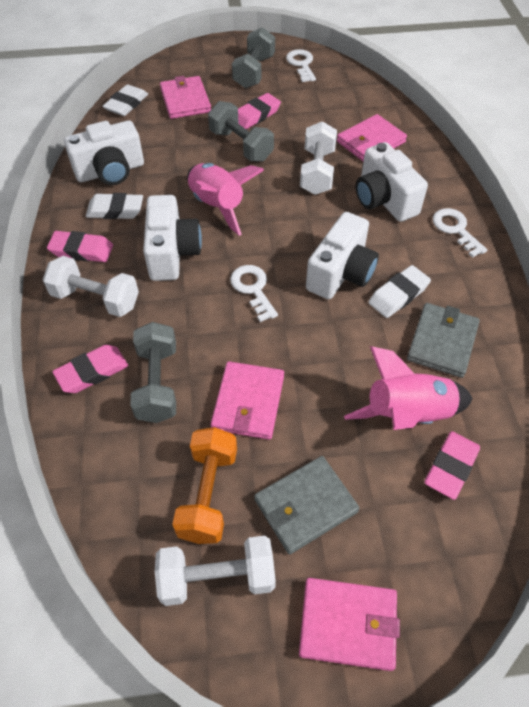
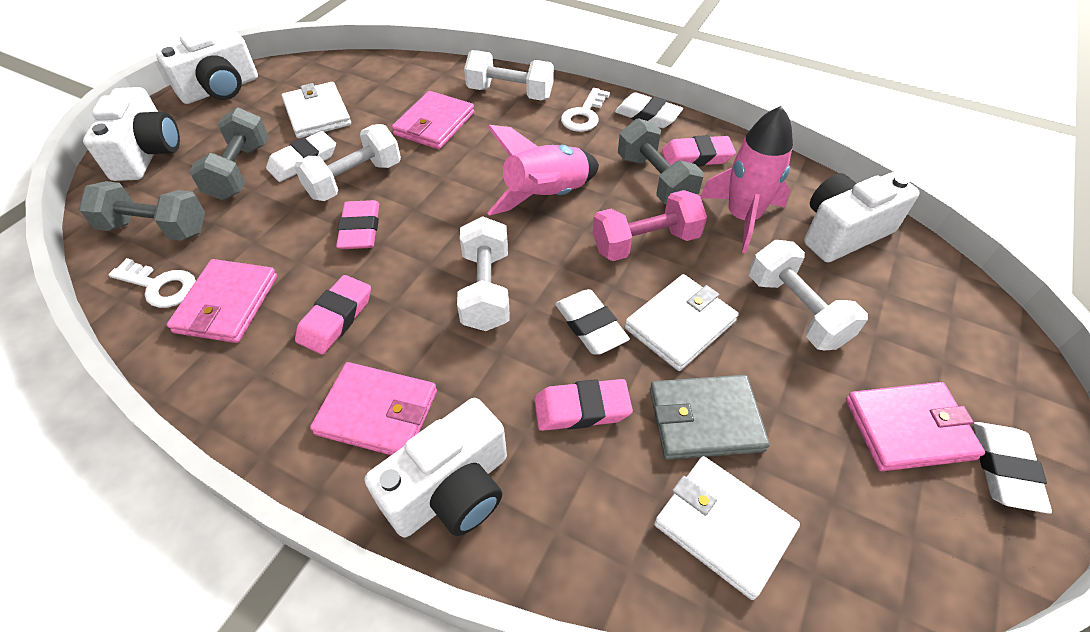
grey wallet: 2 -> 1
orange dumbbell: 1 -> 0
pink dumbbell: 0 -> 1
white dumbbell: 3 -> 4
white eraser: 3 -> 4
white key: 3 -> 2
white wallet: 0 -> 3

